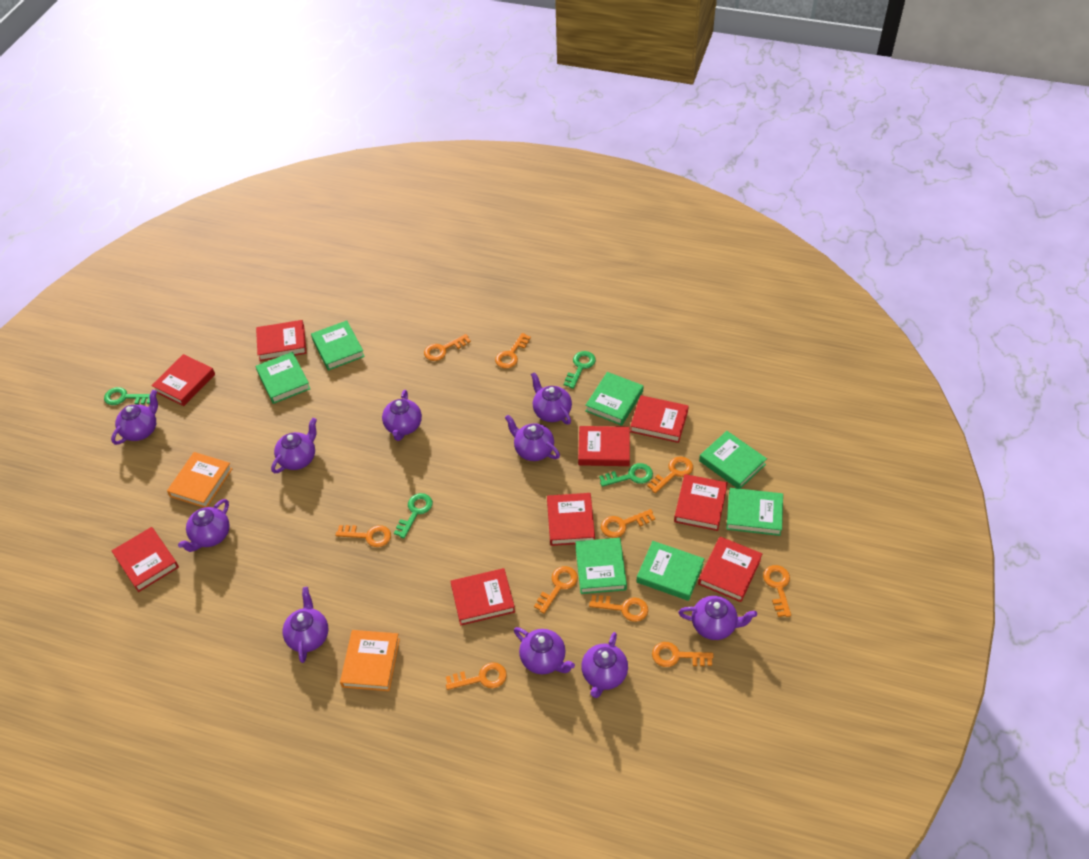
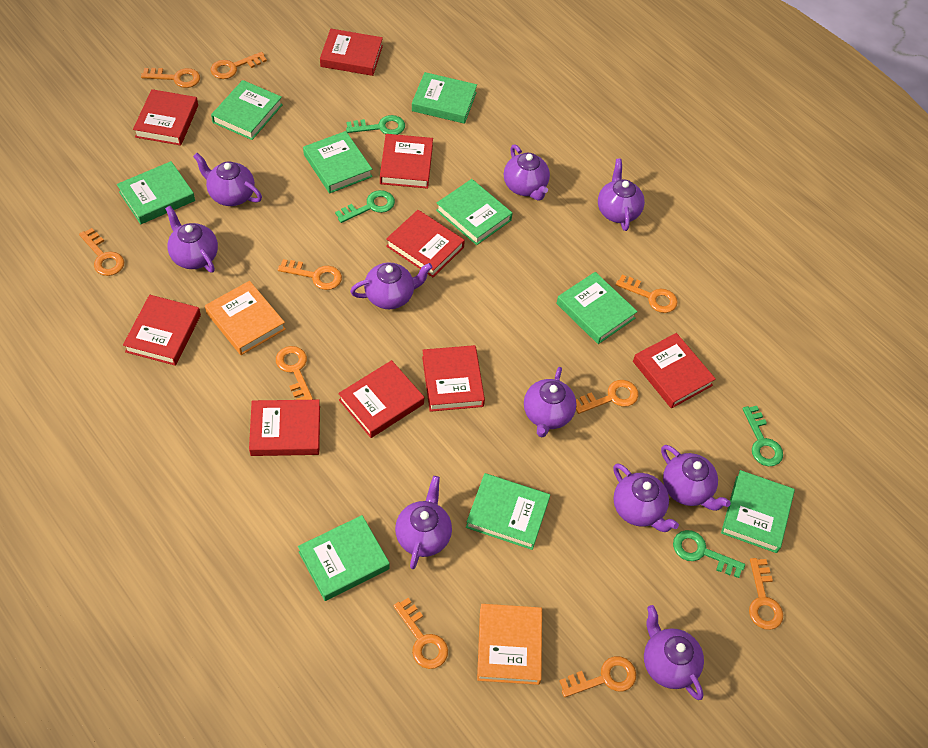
green book: 7 -> 9

